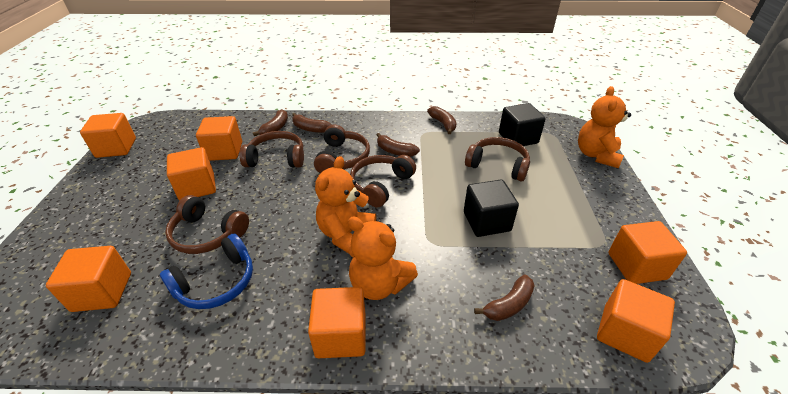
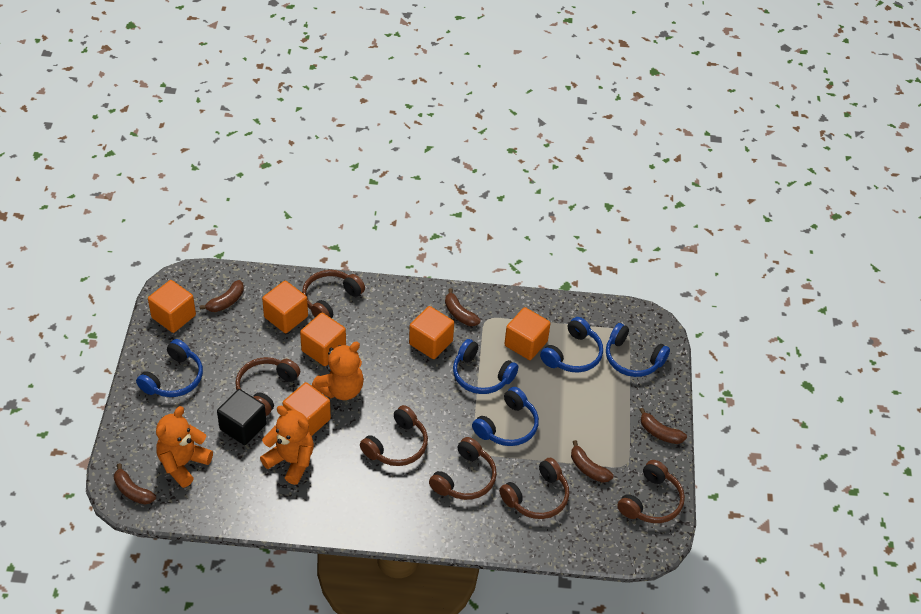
black cube: 2 -> 1
blue headphones: 1 -> 5
brown headphones: 5 -> 6
orange cube: 7 -> 6

